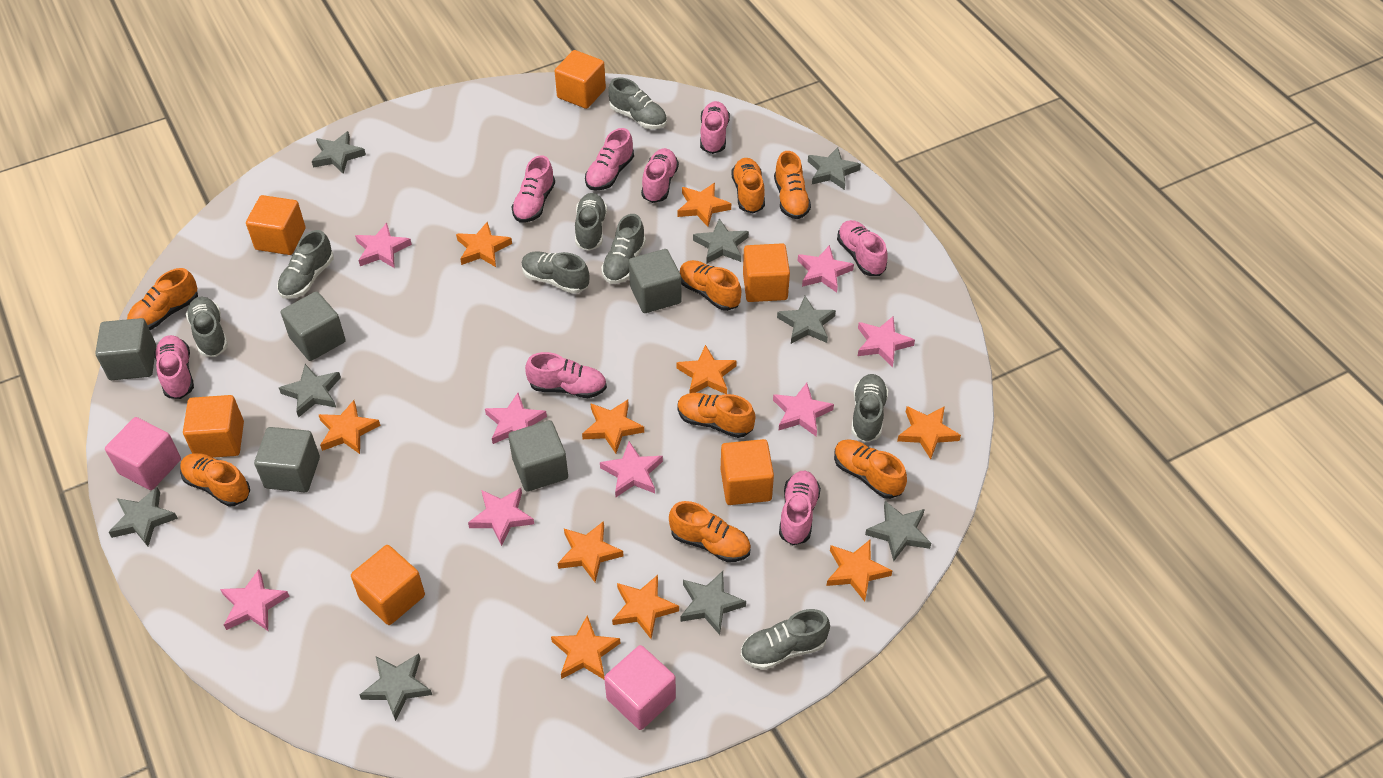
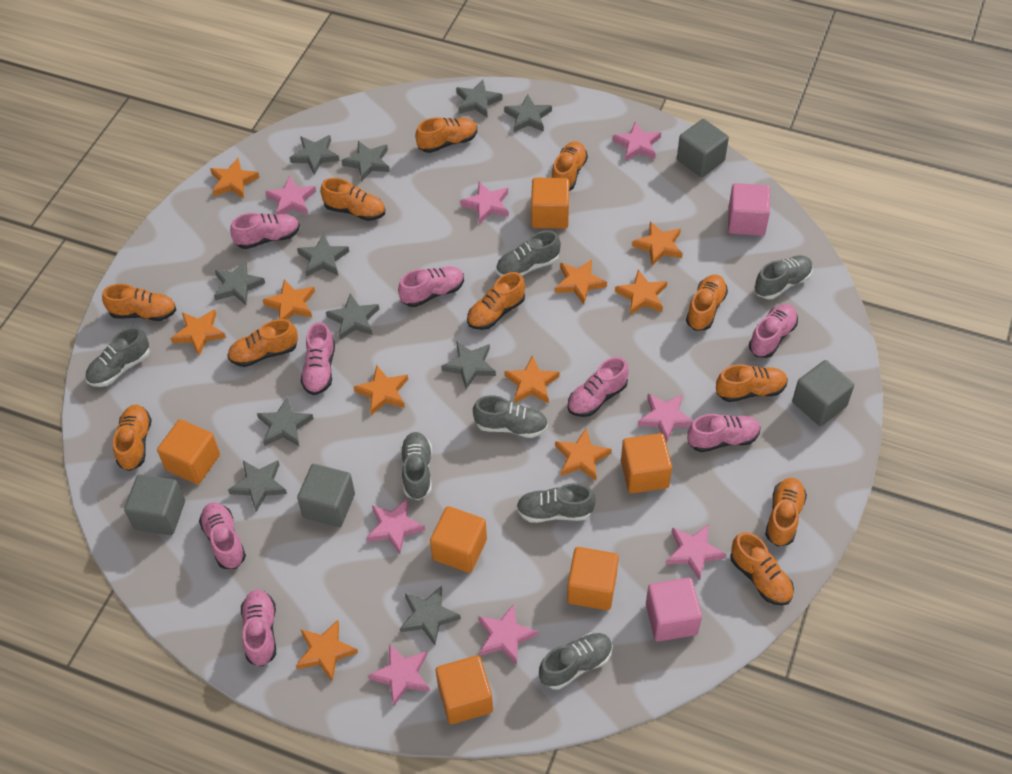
grey cube: 5 -> 4
grey shoe: 8 -> 7
grey star: 9 -> 11
orange shoe: 8 -> 11

